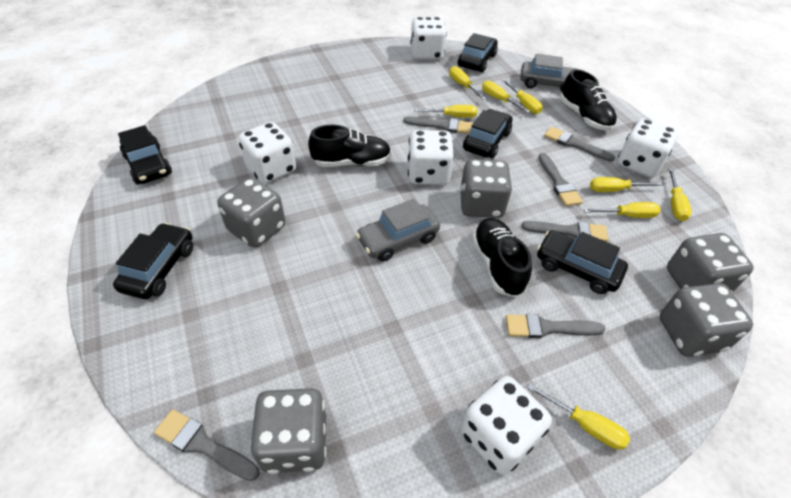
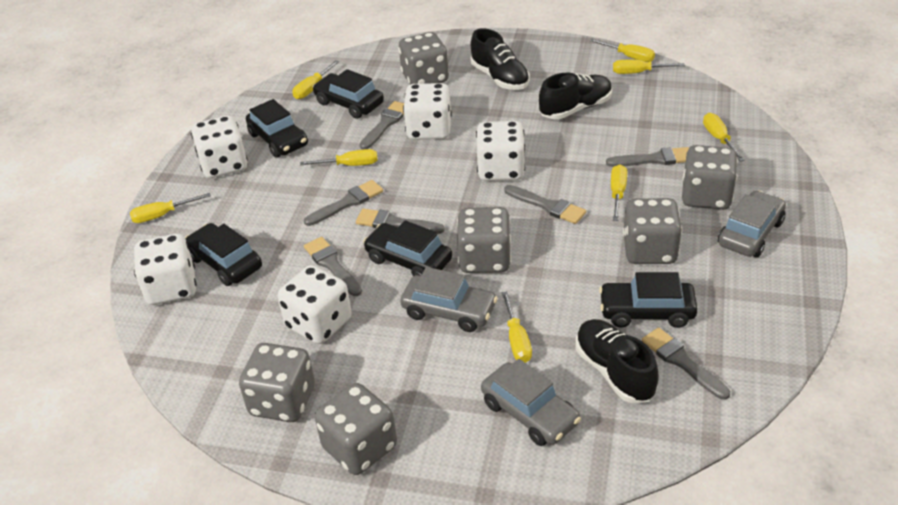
grey brush: 6 -> 7
grey car: 2 -> 3
grey dice: 5 -> 6

